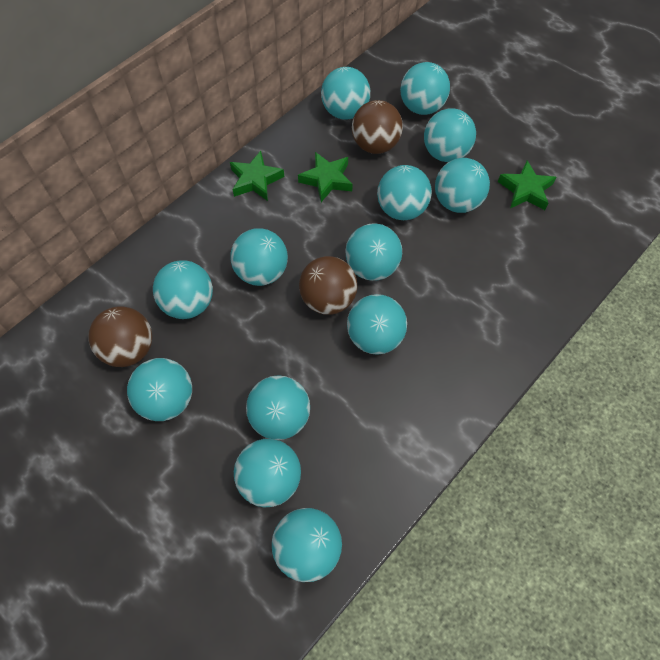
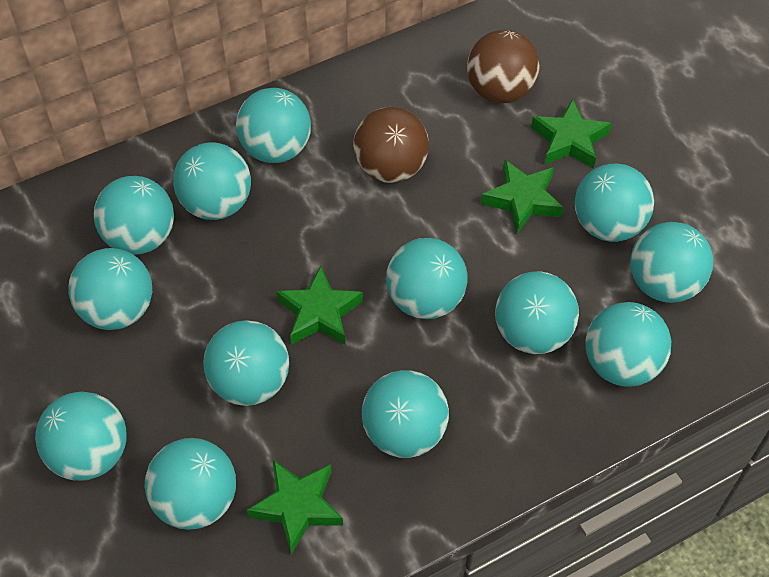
brown ball: 3 -> 2
green star: 3 -> 4

